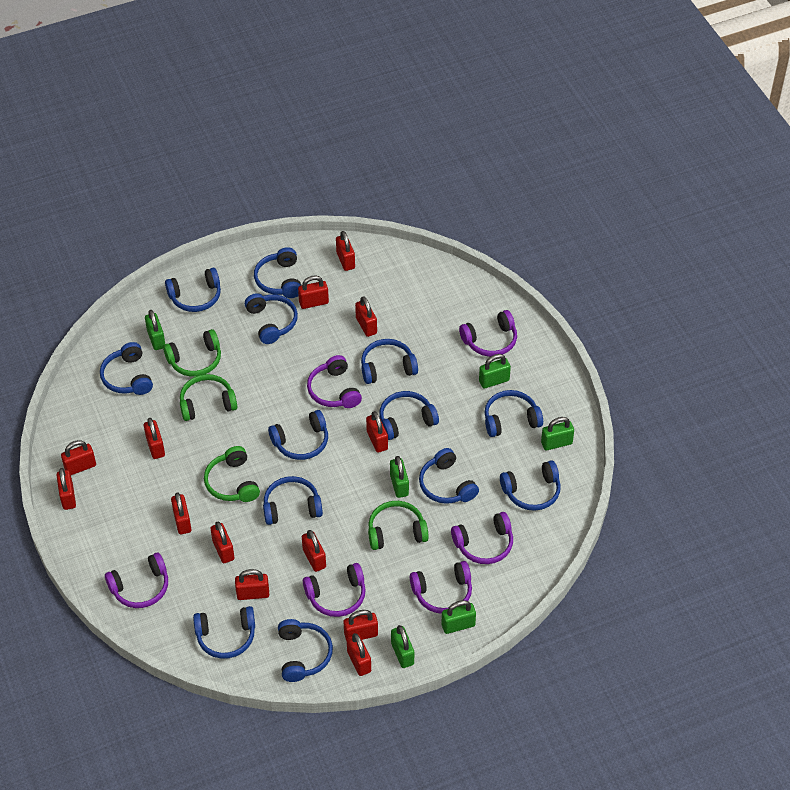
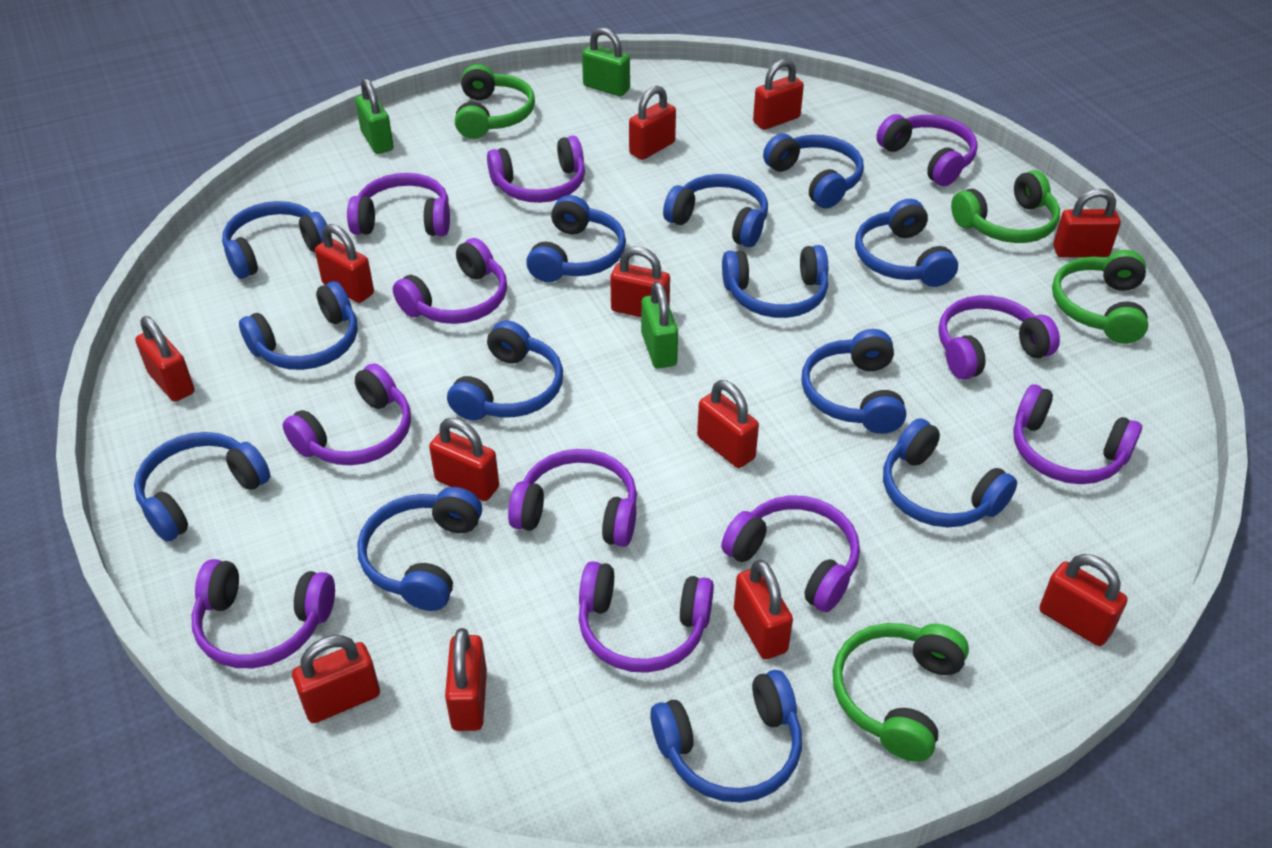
green padlock: 6 -> 3
purple headphones: 6 -> 11
red padlock: 13 -> 12

